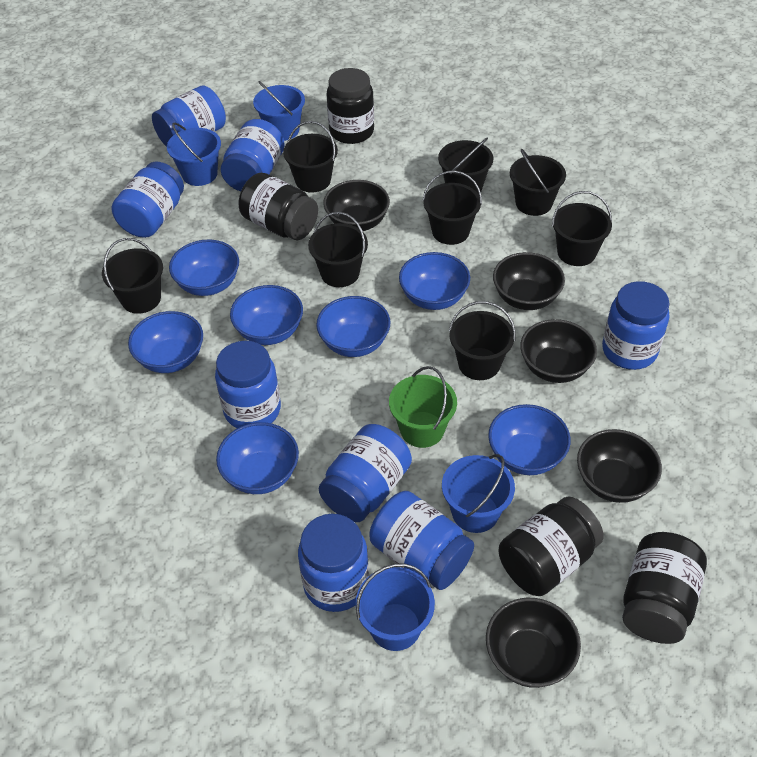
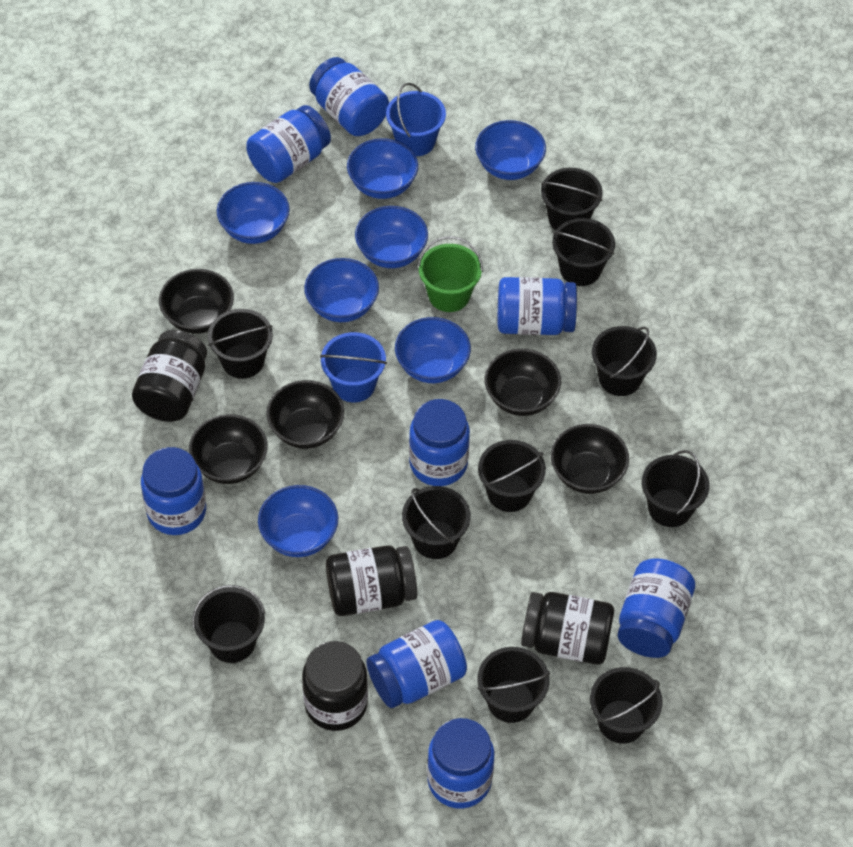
black bucket: 8 -> 10
blue bucket: 4 -> 2

